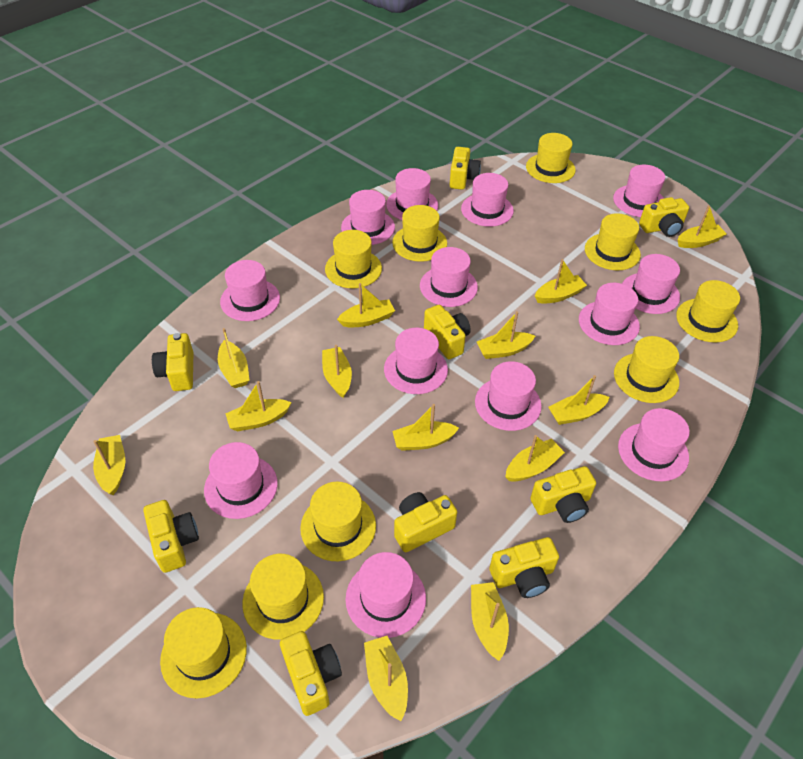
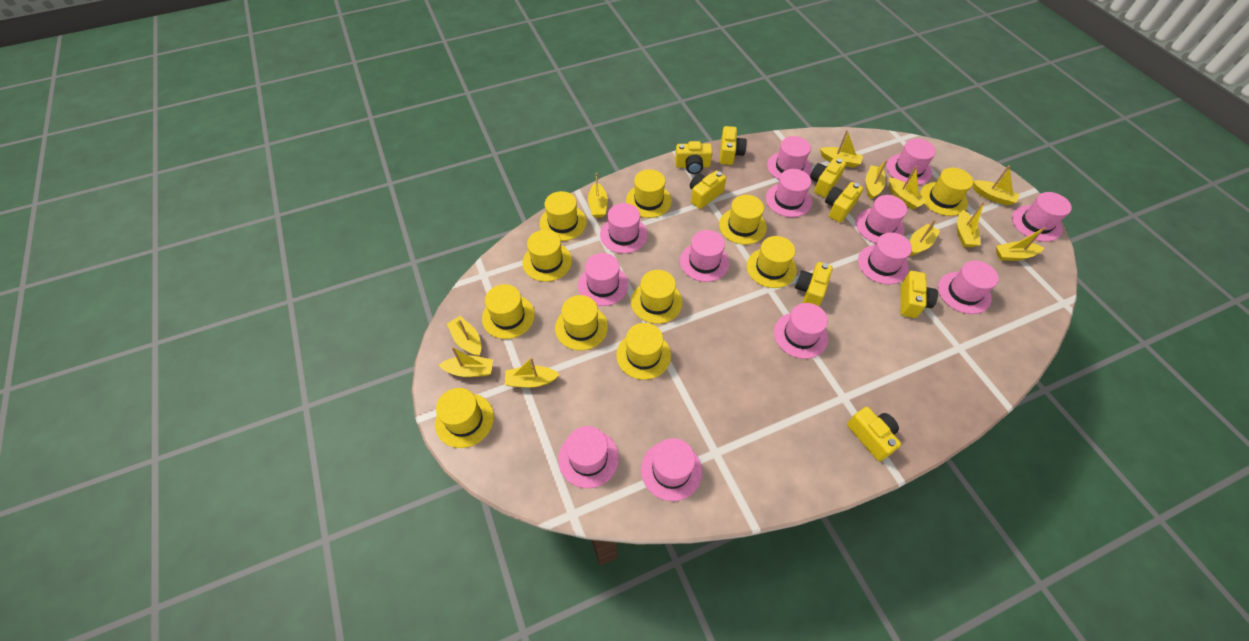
yellow boat: 13 -> 11
yellow camera: 9 -> 8
yellow hat: 9 -> 11

